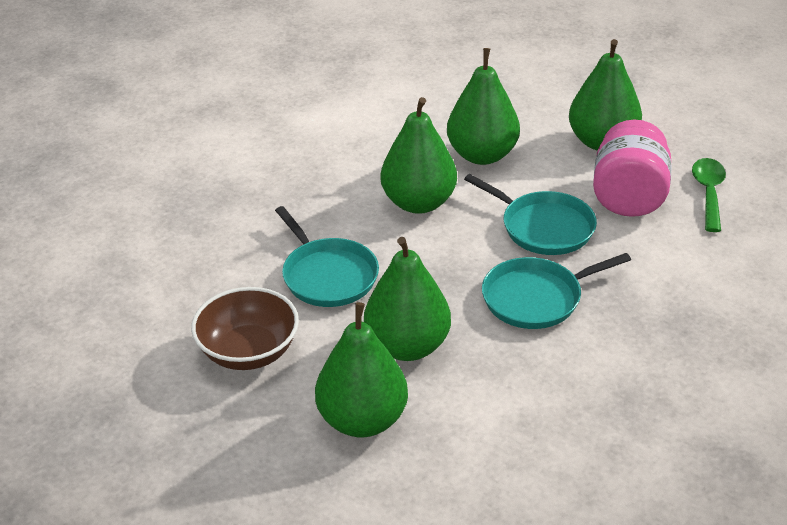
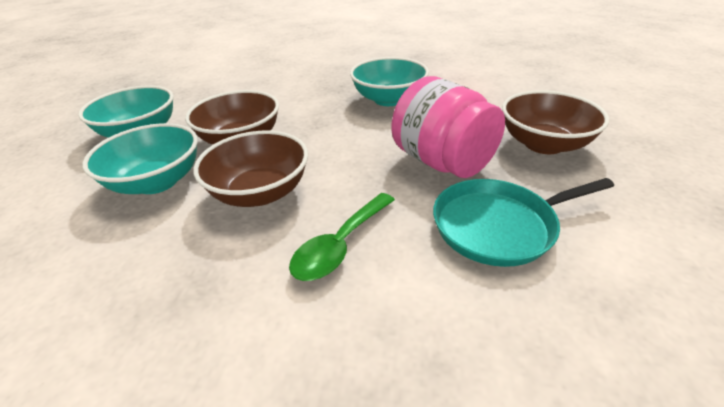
brown bowl: 1 -> 3
green pear: 5 -> 0
turquoise bowl: 0 -> 3
turquoise pan: 3 -> 1

